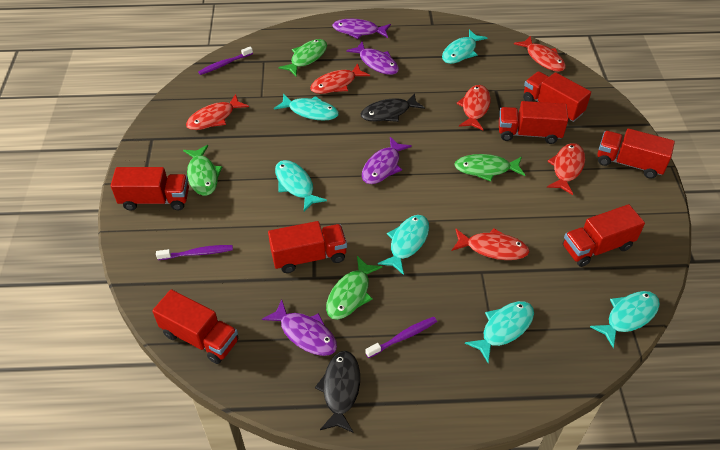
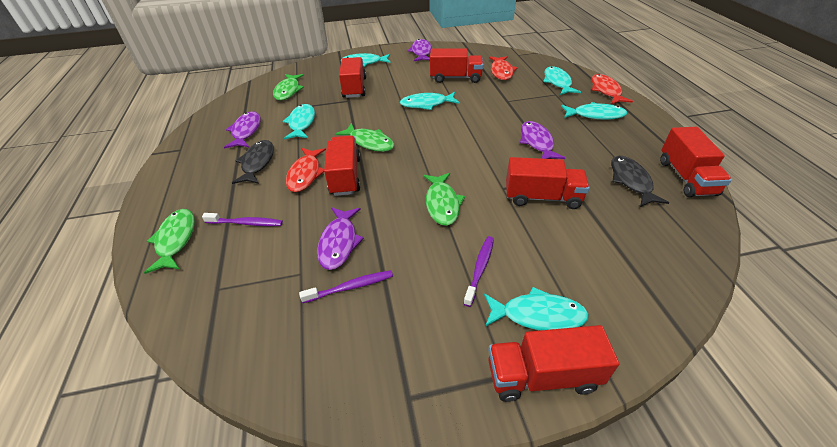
red fish: 6 -> 3
red truck: 7 -> 6

